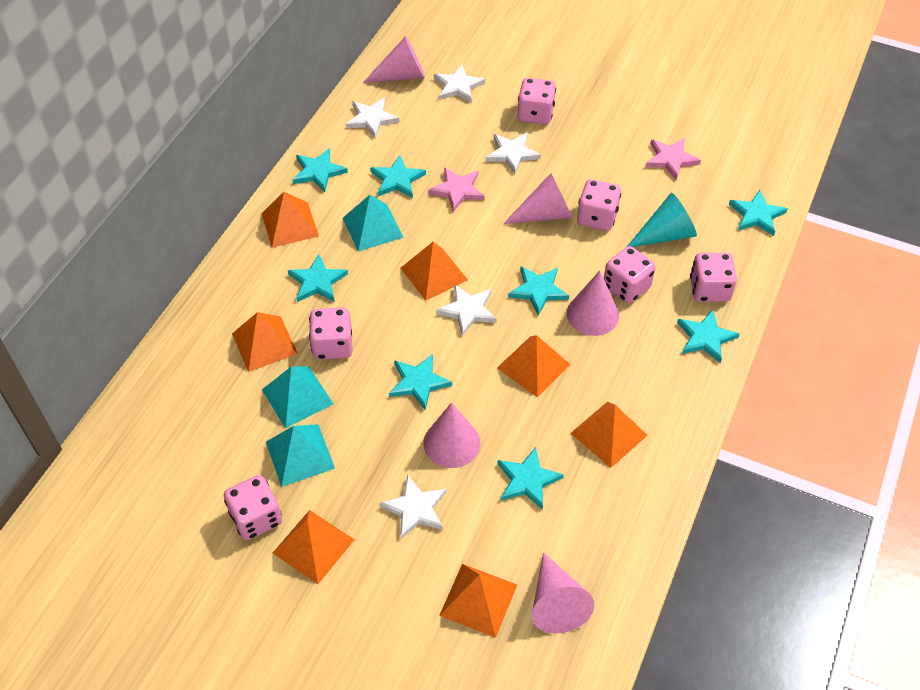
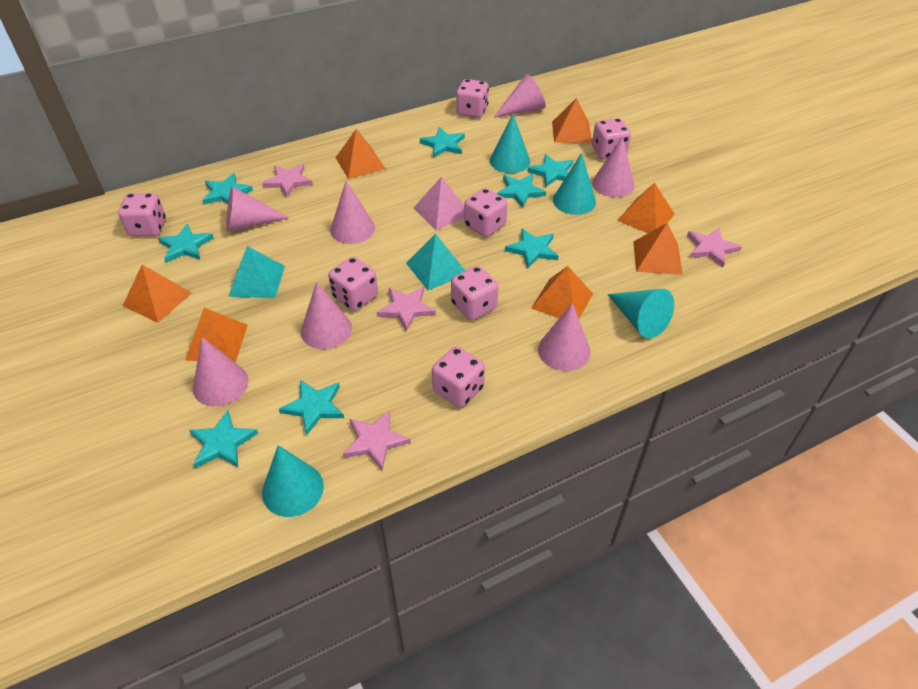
pink cone: 5 -> 7
pink dice: 6 -> 7
pink pyramid: 0 -> 1
pink star: 2 -> 4
turquoise cone: 1 -> 4
turquoise pyramid: 3 -> 2
white star: 5 -> 0

